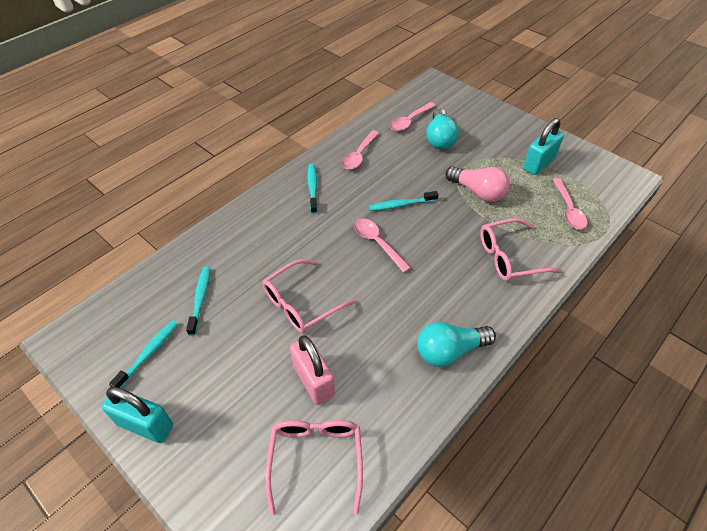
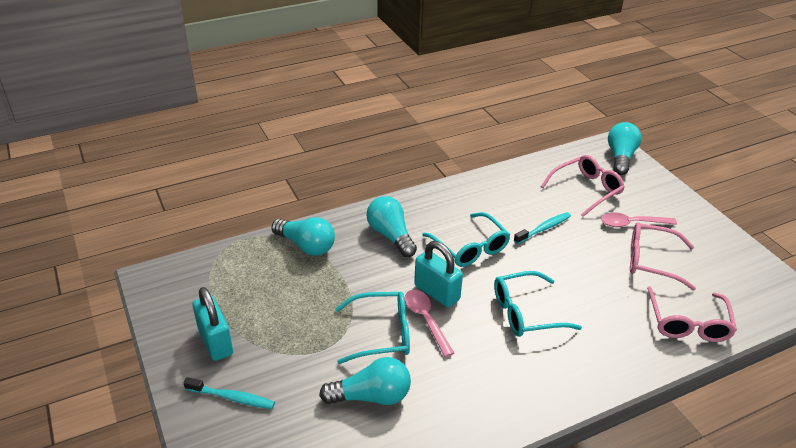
pink light bulb: 1 -> 0
pink padlock: 1 -> 0
pink spoon: 4 -> 2
turquoise glasses: 0 -> 3
turquoise light bulb: 2 -> 4
turquoise toothbrush: 4 -> 2

